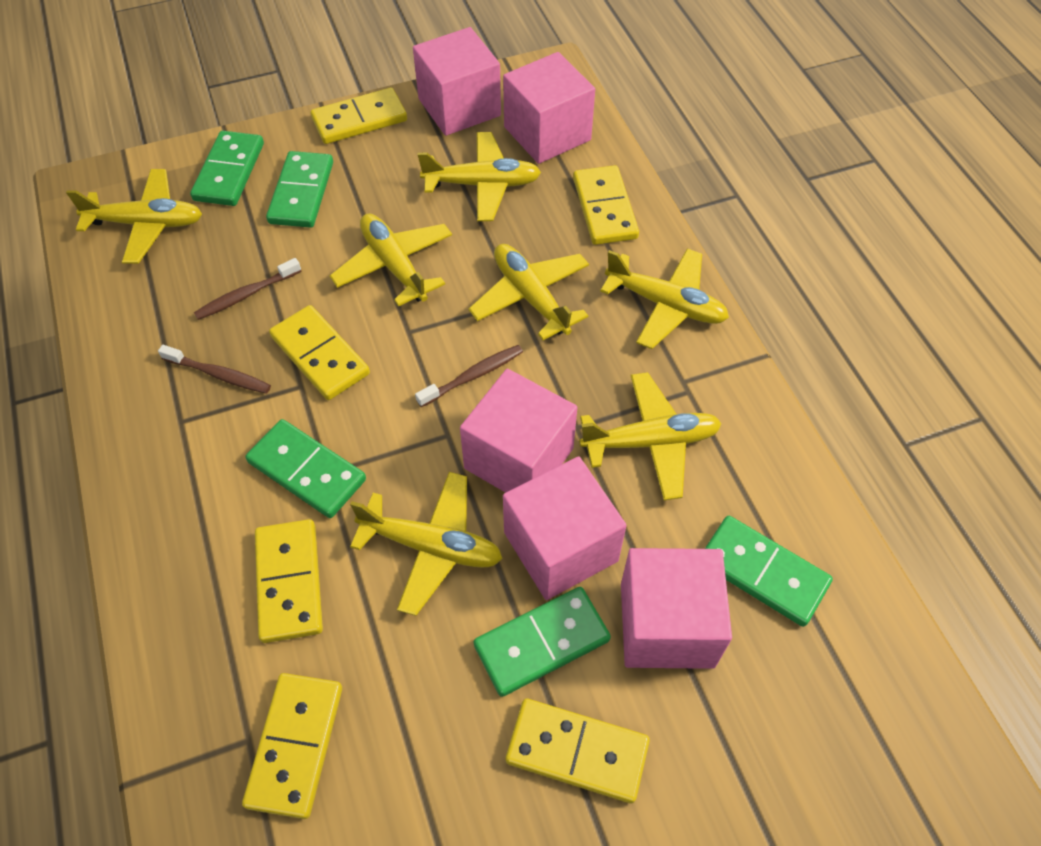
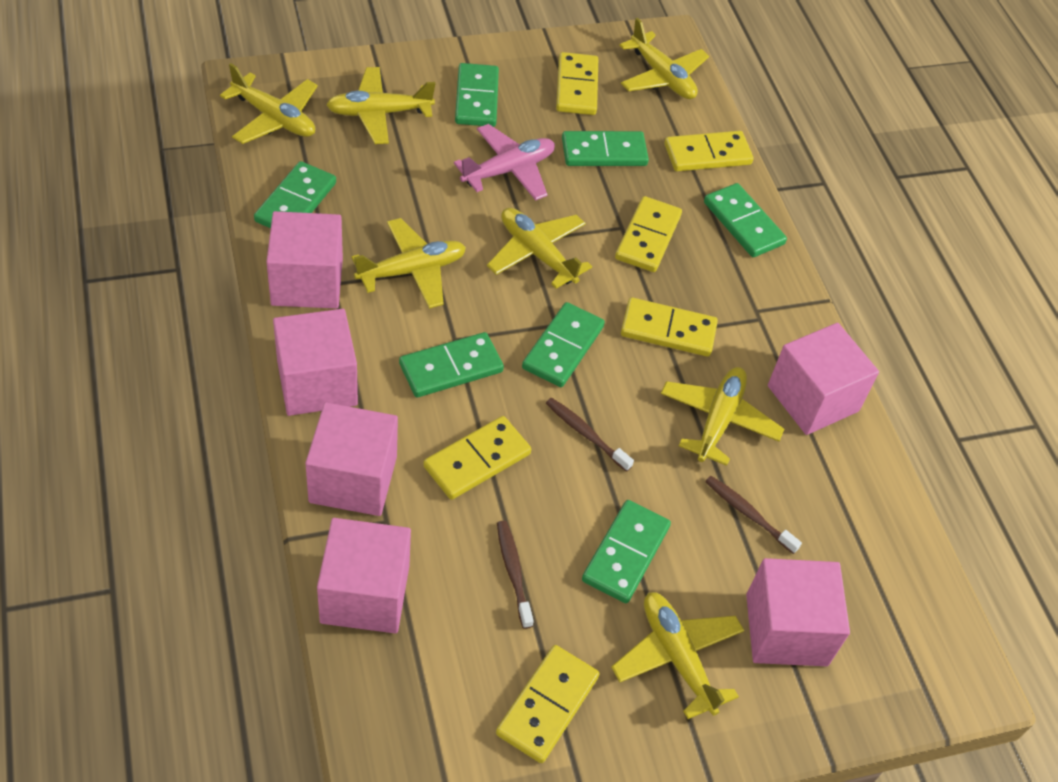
green domino: 5 -> 7
pink cube: 5 -> 6
pink plane: 0 -> 1

